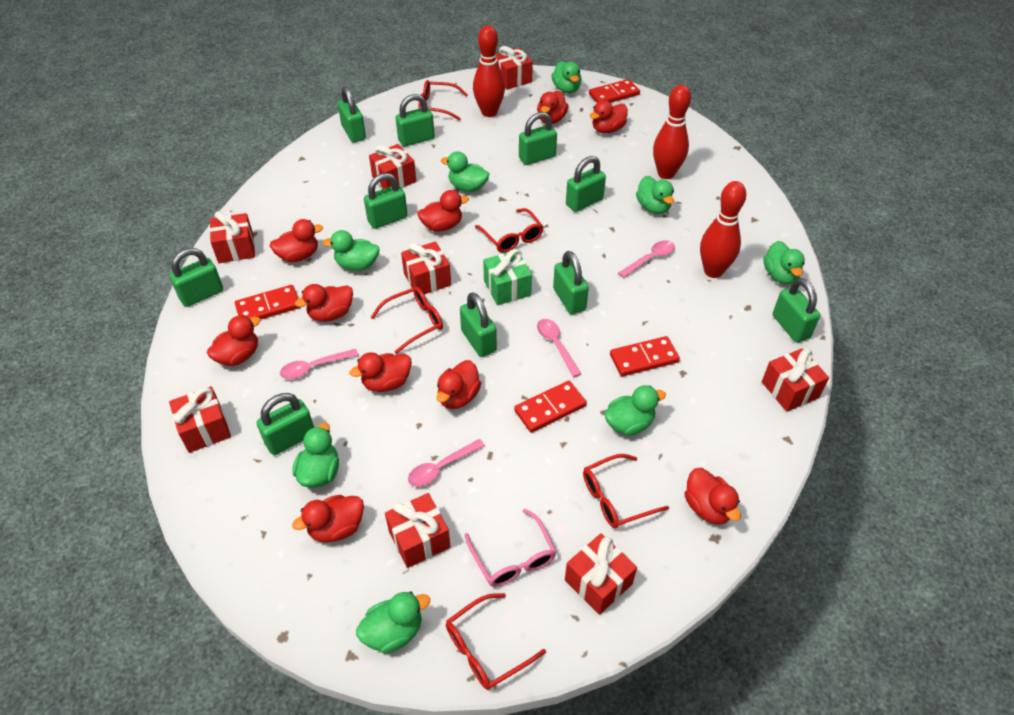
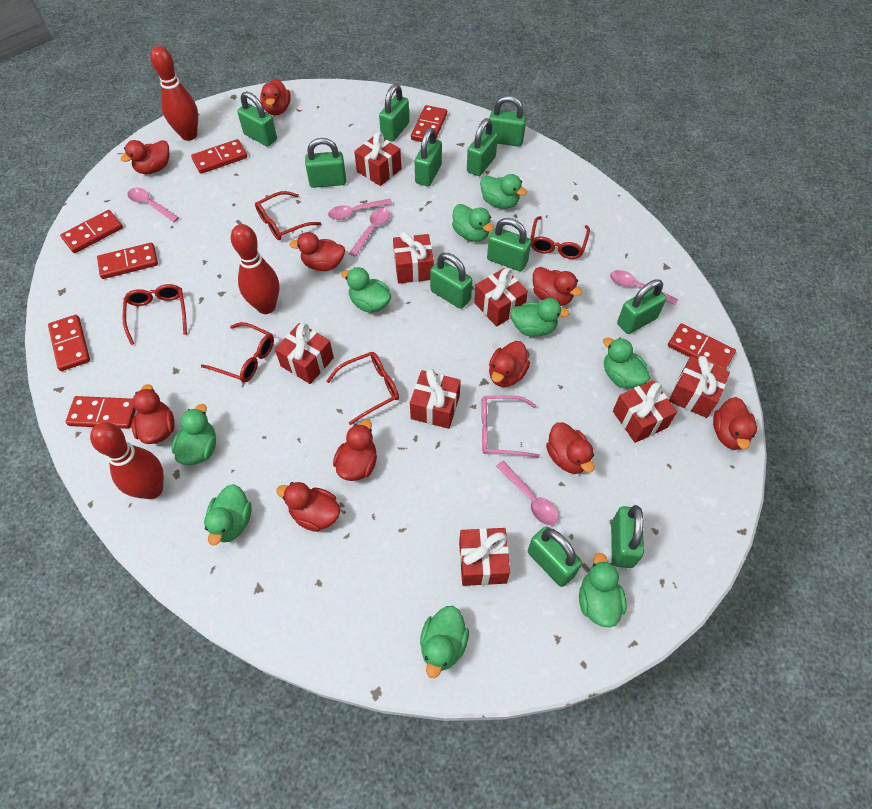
green duck: 8 -> 9
green gift: 1 -> 0
green padlock: 10 -> 11
pink spoon: 4 -> 5
red domino: 4 -> 7

